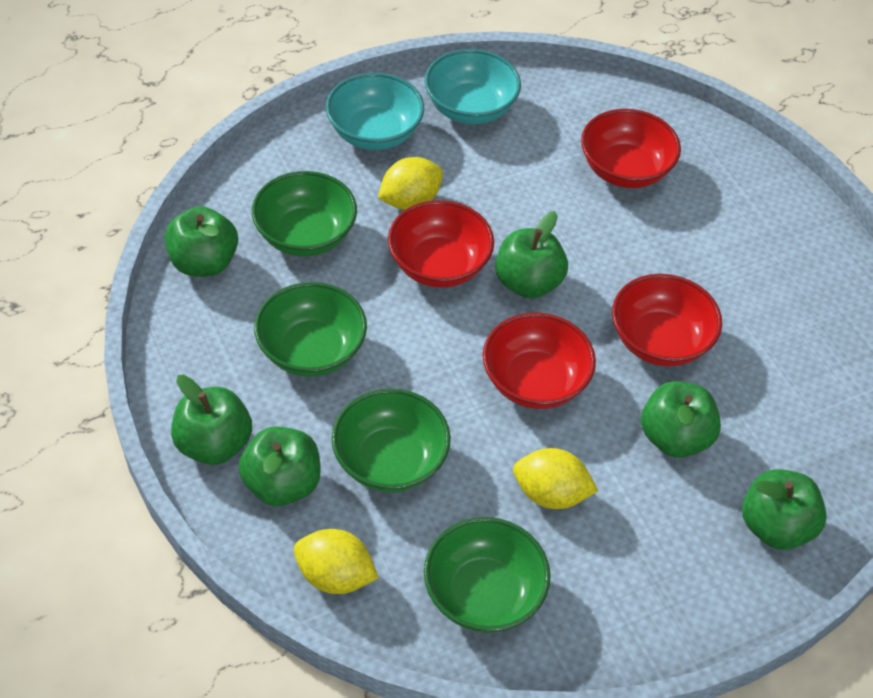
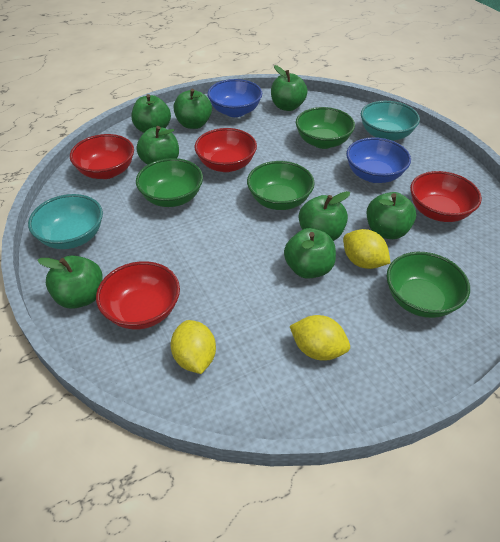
blue bowl: 0 -> 2
green apple: 6 -> 8

